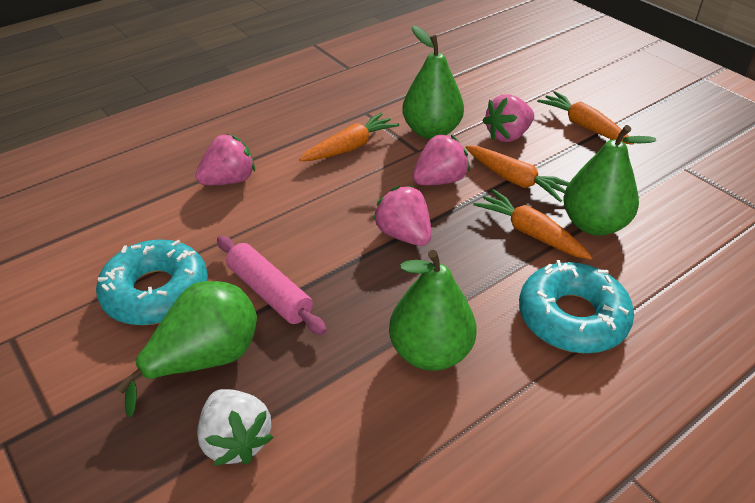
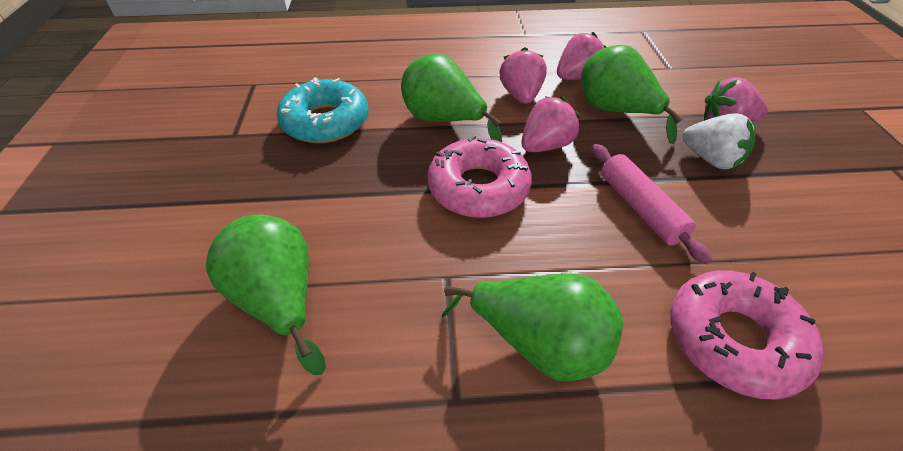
orange carrot: 4 -> 0
pink donut: 0 -> 2
turquoise donut: 2 -> 1

